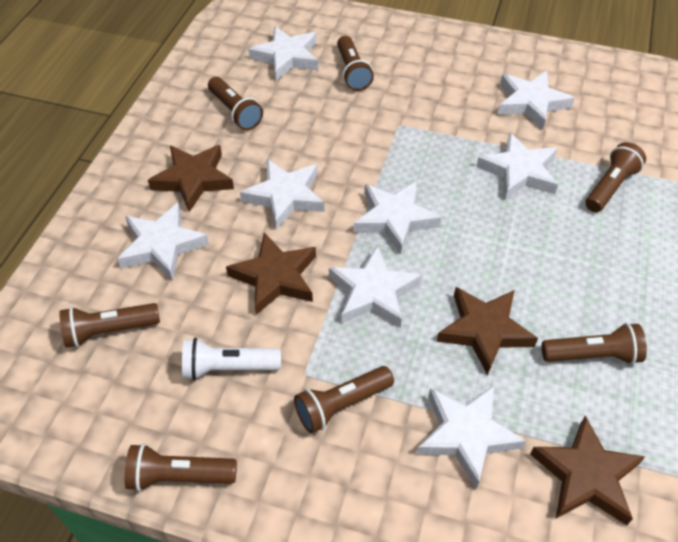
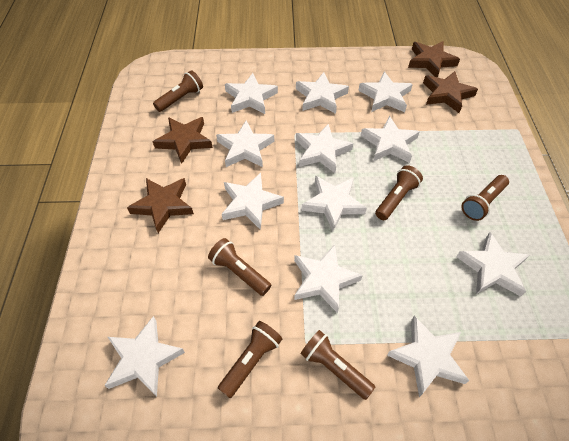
brown flashlight: 7 -> 6
white flashlight: 1 -> 0
white star: 8 -> 12

